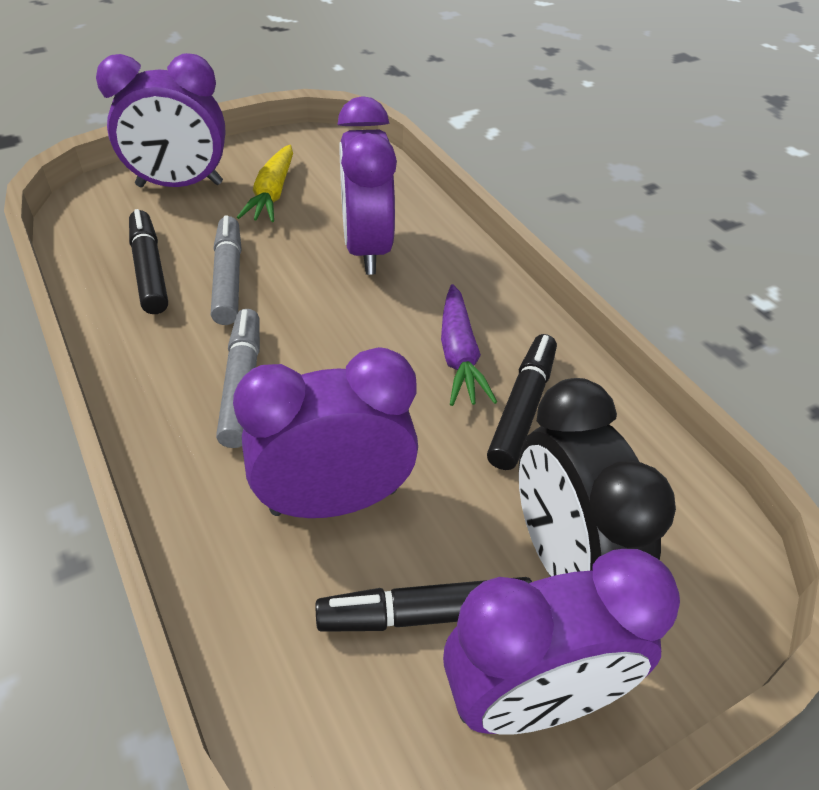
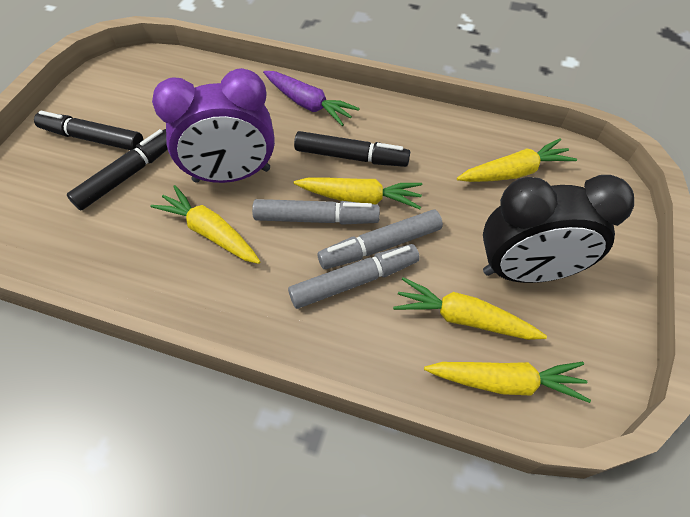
grey marker: 2 -> 3
purple clock: 4 -> 1
yellow carrot: 1 -> 5

